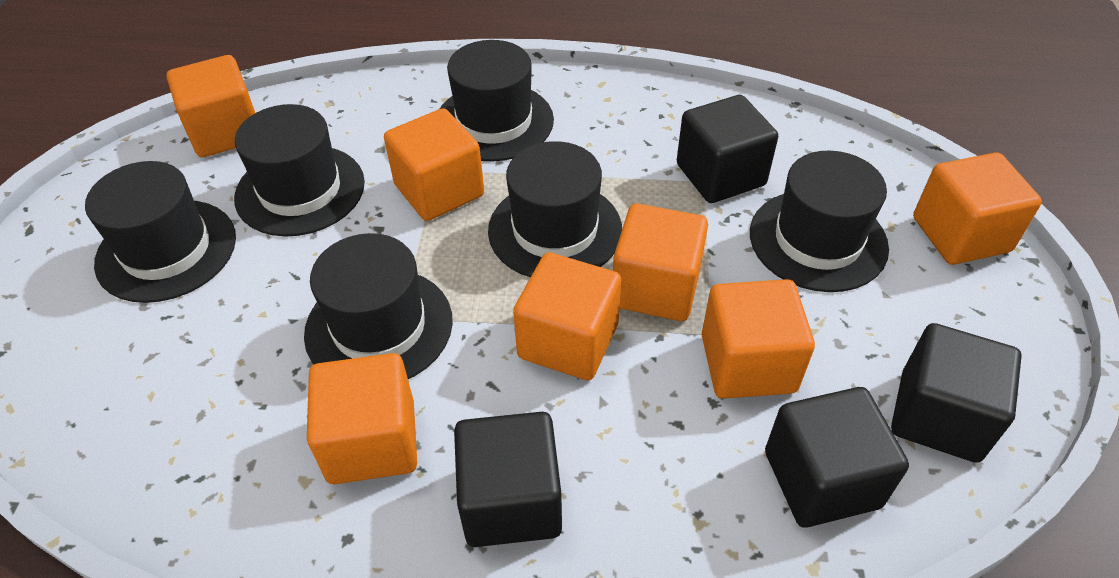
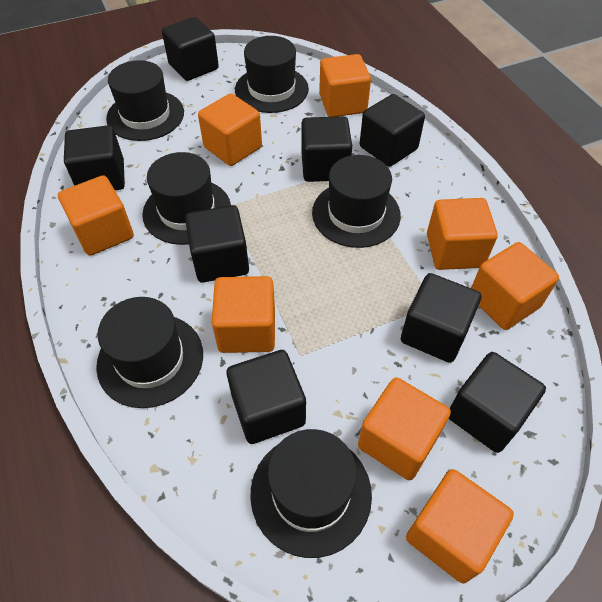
black cube: 4 -> 8
orange cube: 7 -> 8

